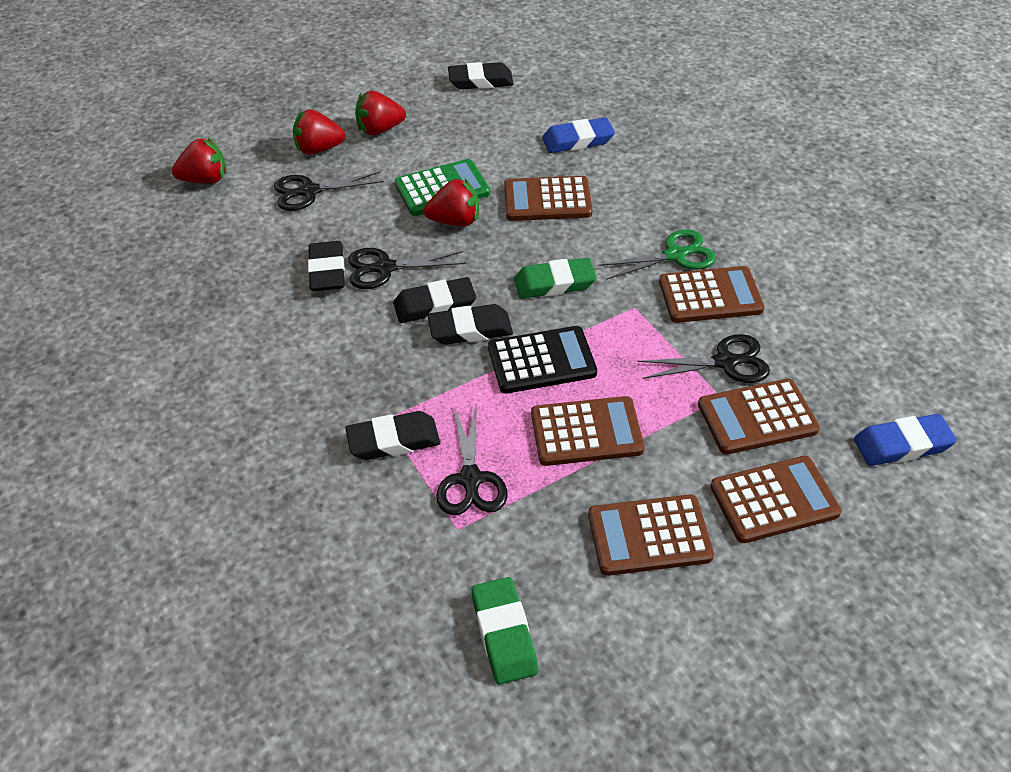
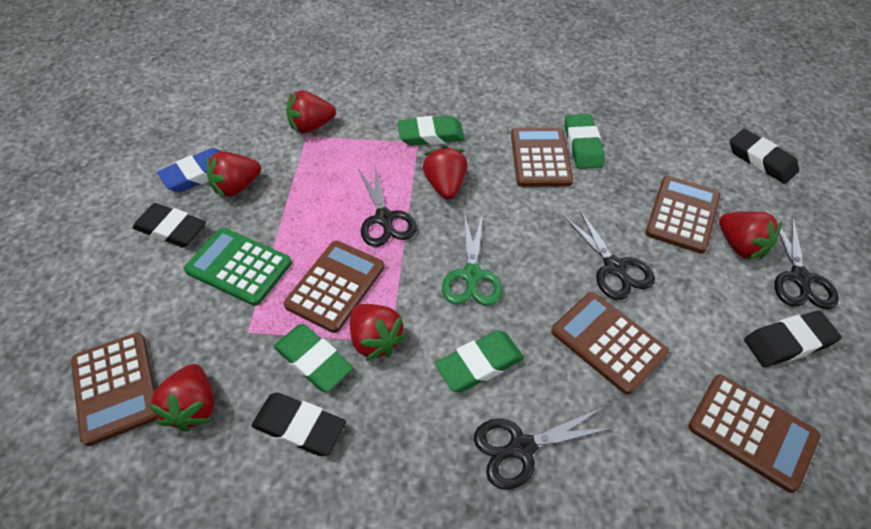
black calculator: 1 -> 0
black eraser: 5 -> 4
blue eraser: 2 -> 1
green eraser: 2 -> 4
red strawberry: 4 -> 6

